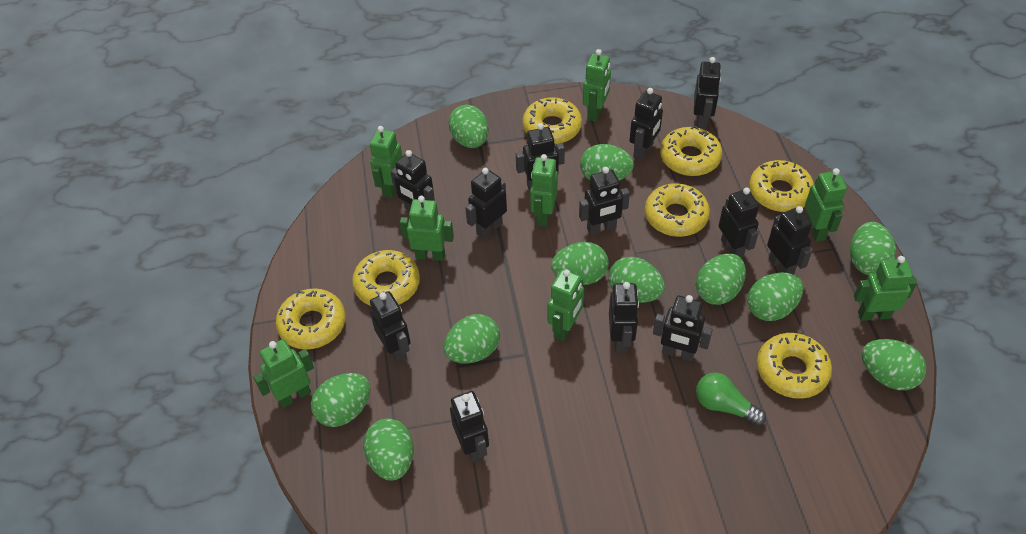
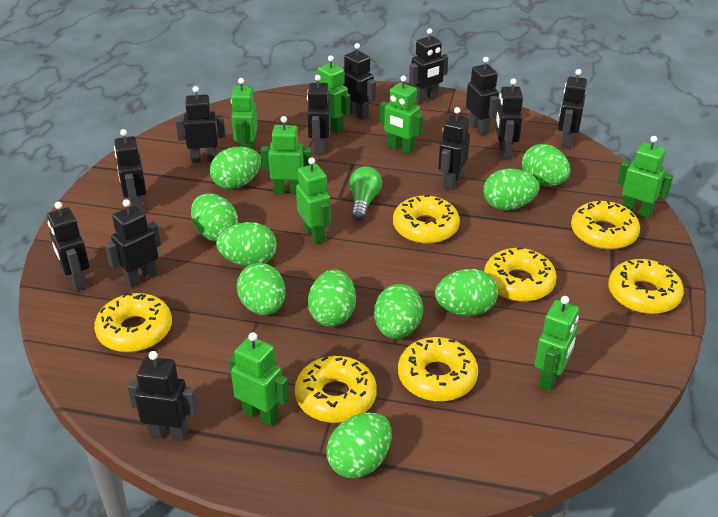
green egg: 11 -> 10

